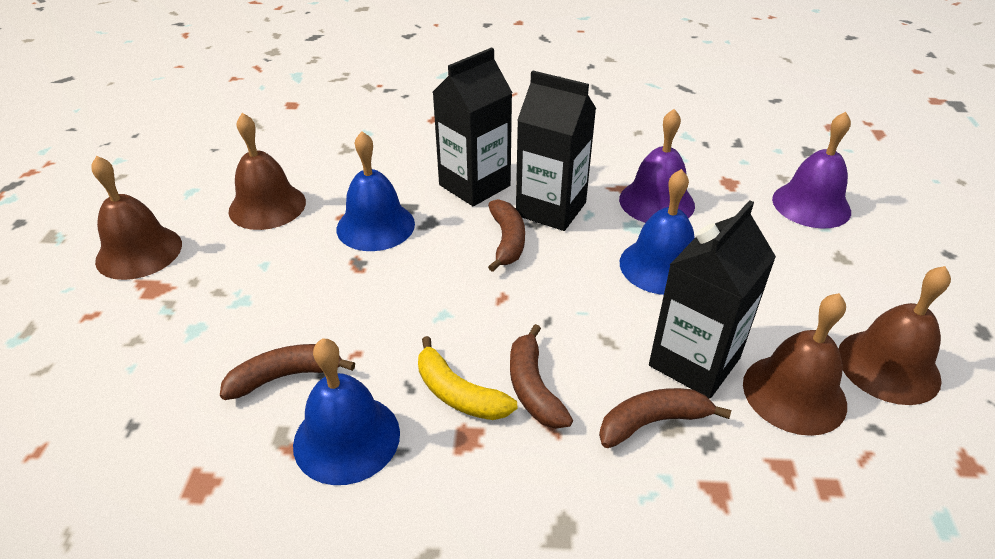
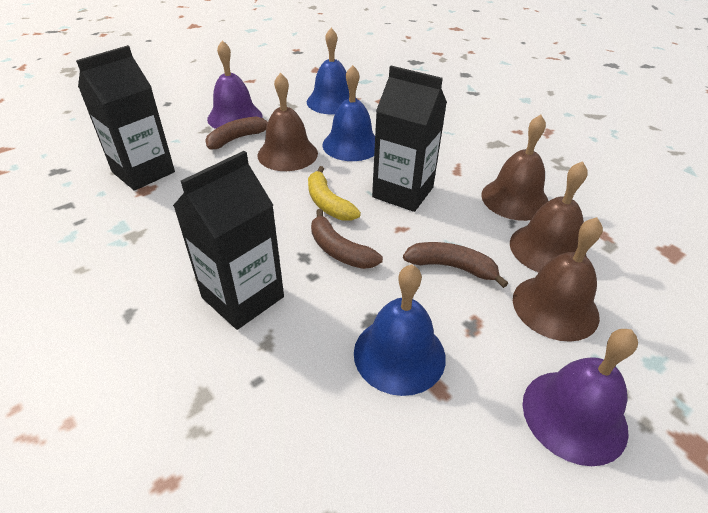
brown banana: 4 -> 3

